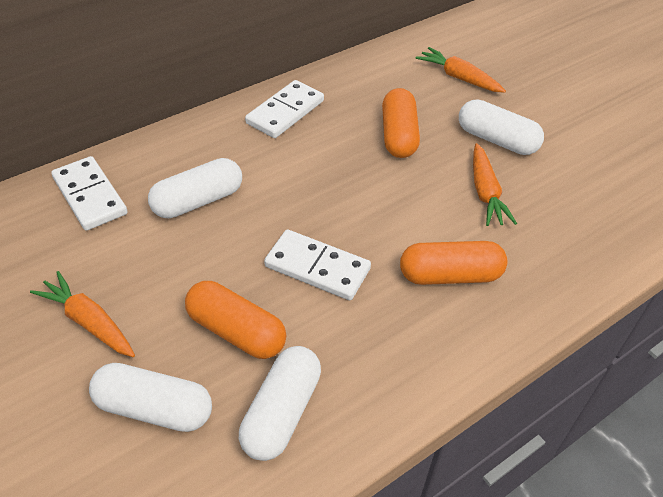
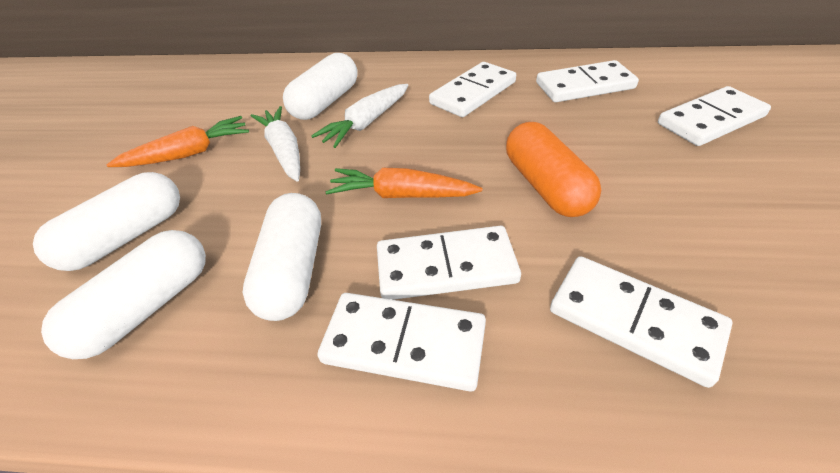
orange capsule: 3 -> 1
orange carrot: 3 -> 2
white carrot: 0 -> 2
white domino: 3 -> 6

